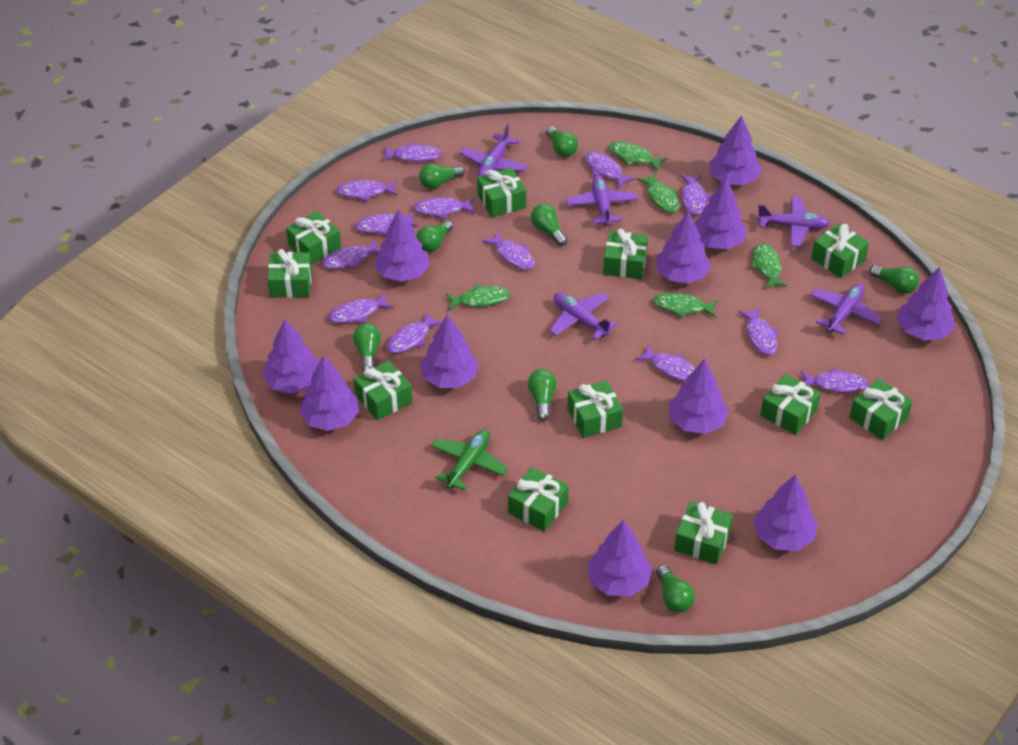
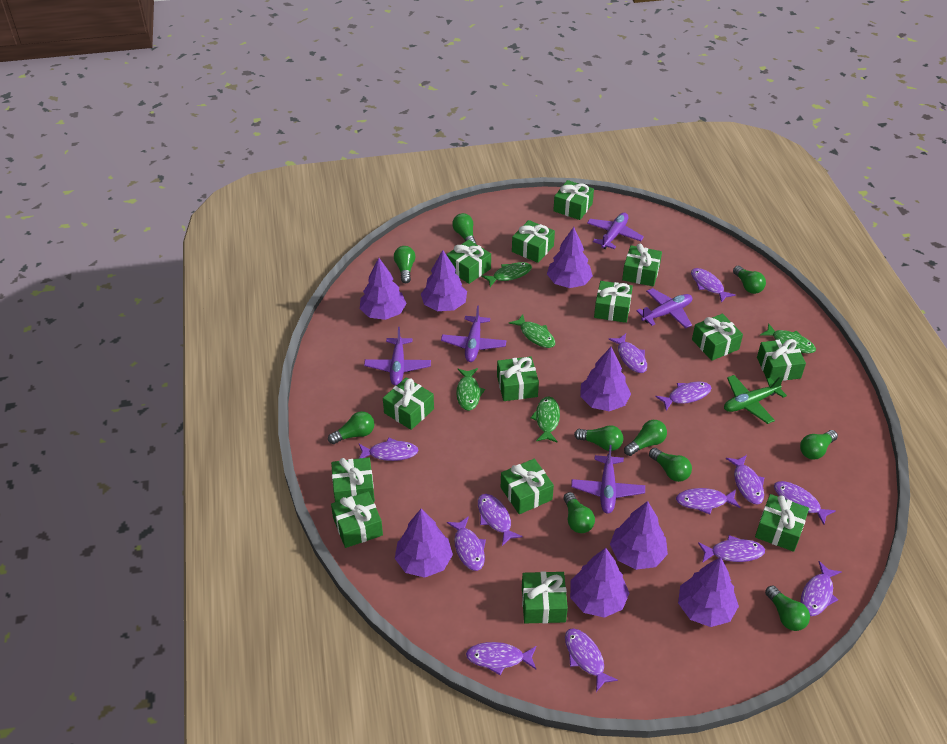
green gift: 11 -> 14
green light bulb: 8 -> 10
purple tree: 11 -> 8

